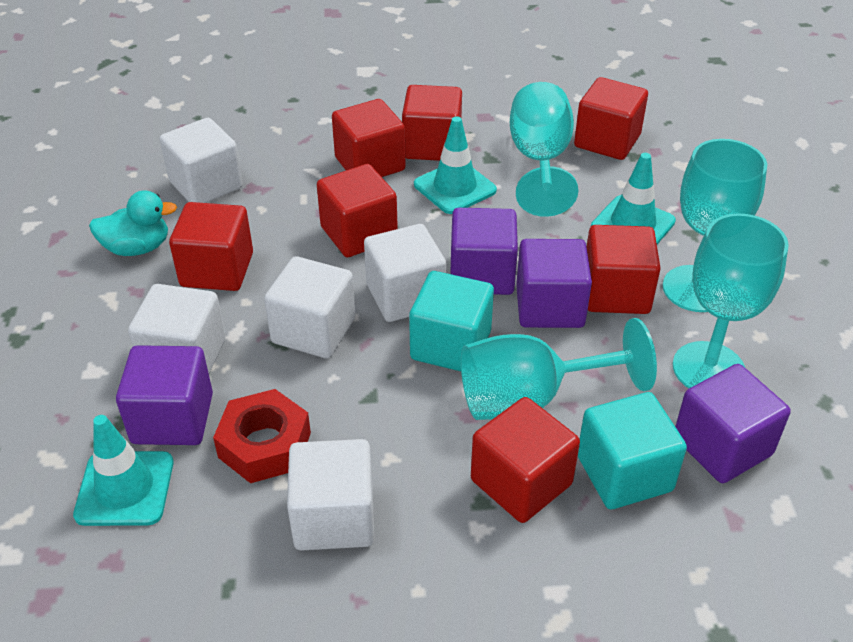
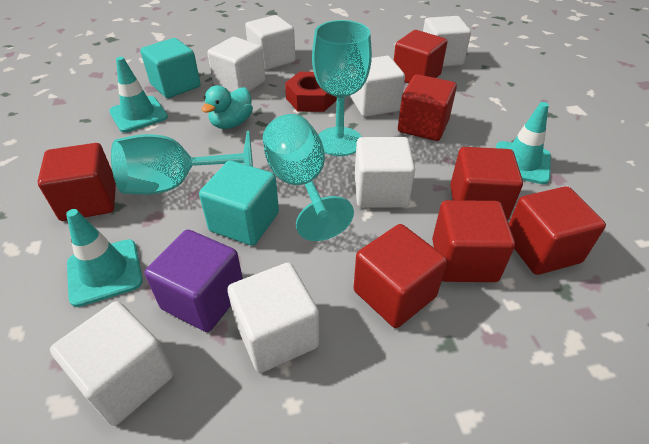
purple cube: 4 -> 1
turquoise goblet: 4 -> 3
white cube: 5 -> 7

